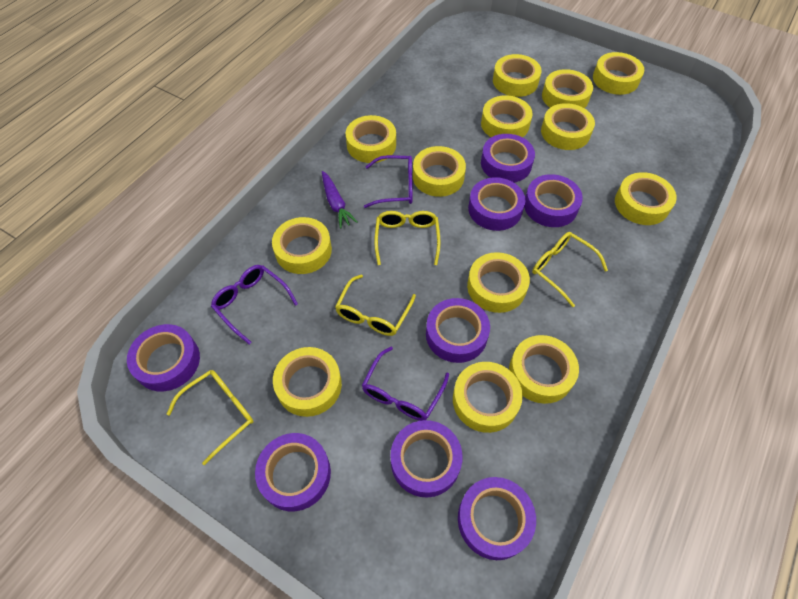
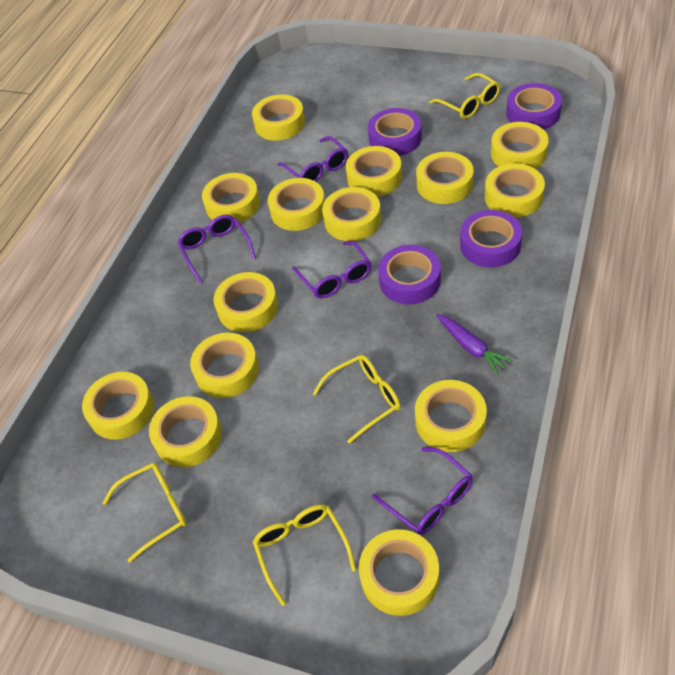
purple glasses: 3 -> 4
purple tape: 8 -> 4
yellow tape: 13 -> 14

